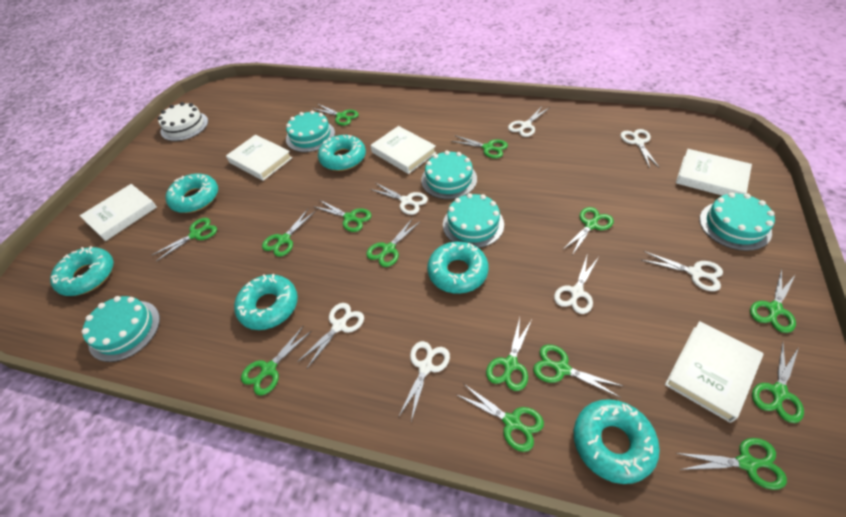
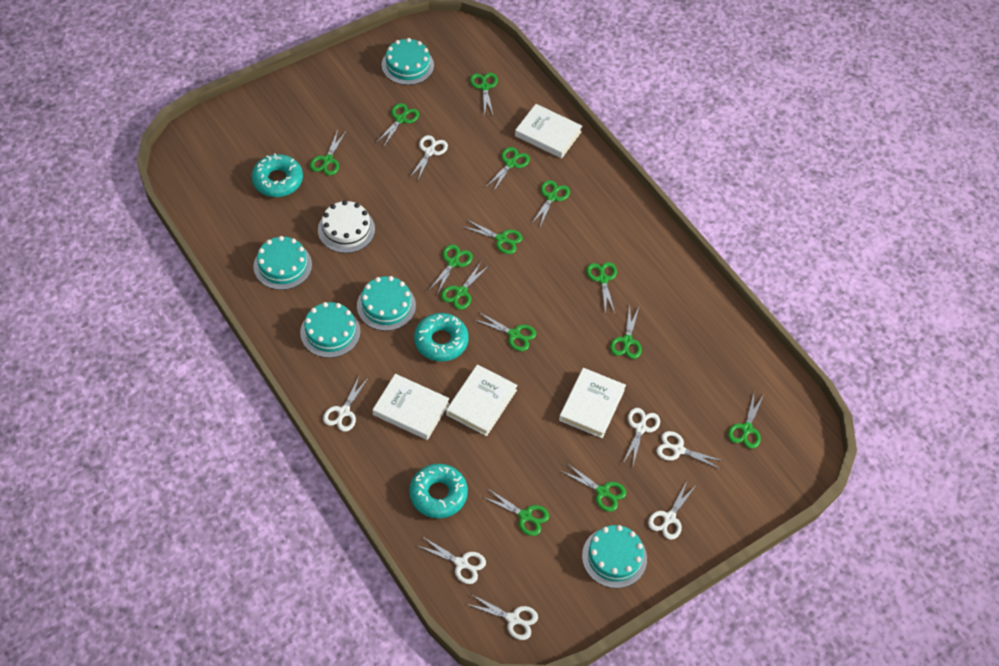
turquoise donut: 6 -> 3
white book: 5 -> 4

